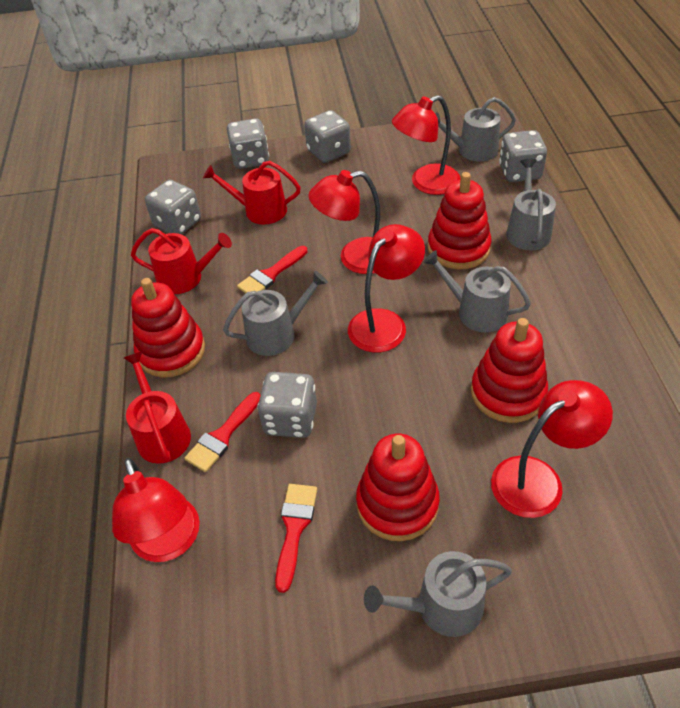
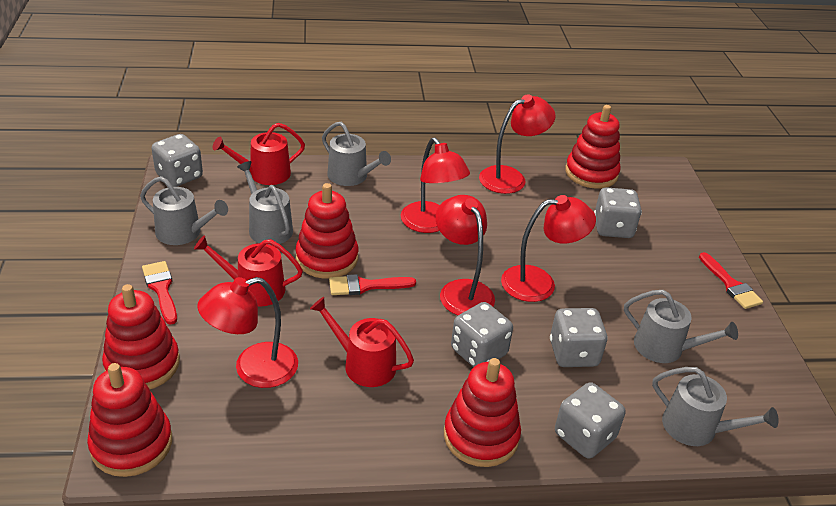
red stacking toy: 4 -> 5

